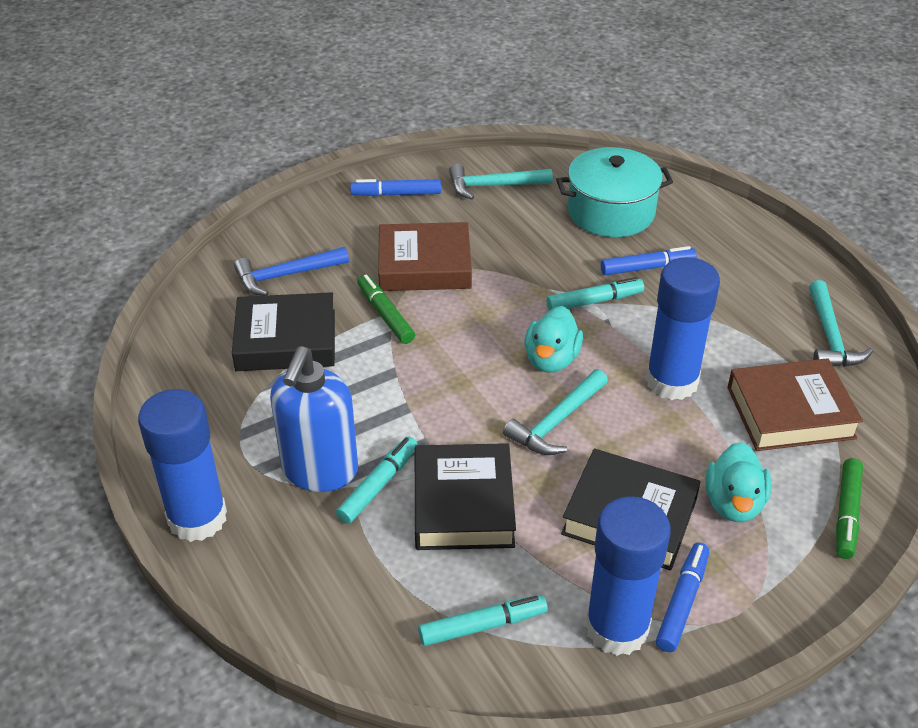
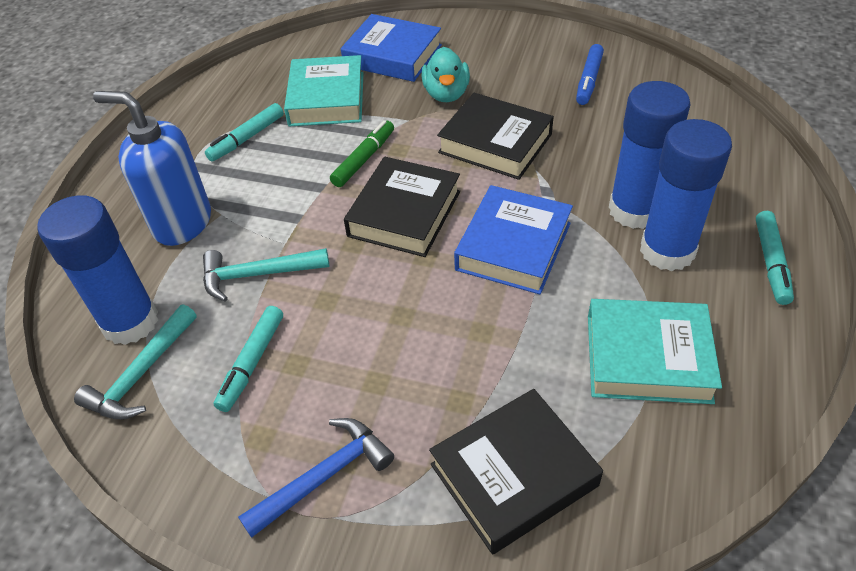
blue book: 0 -> 2
blue marker: 3 -> 1
brown book: 2 -> 0
green marker: 2 -> 1
turquoise book: 0 -> 2
turquoise duck: 2 -> 1
turquoise hammer: 3 -> 2
turquoise pot: 1 -> 0

